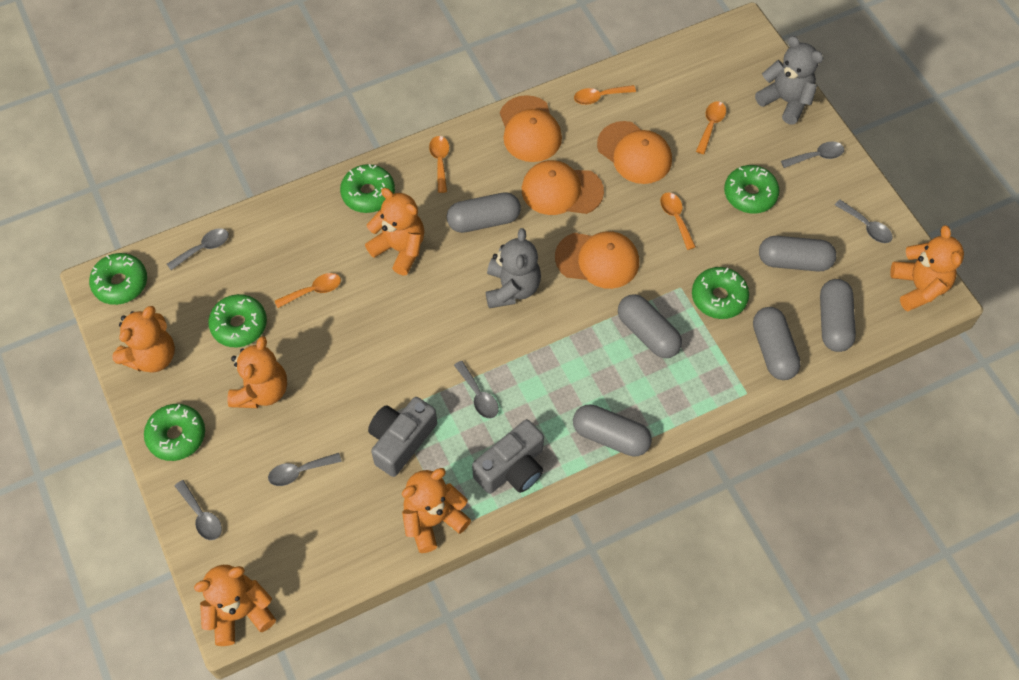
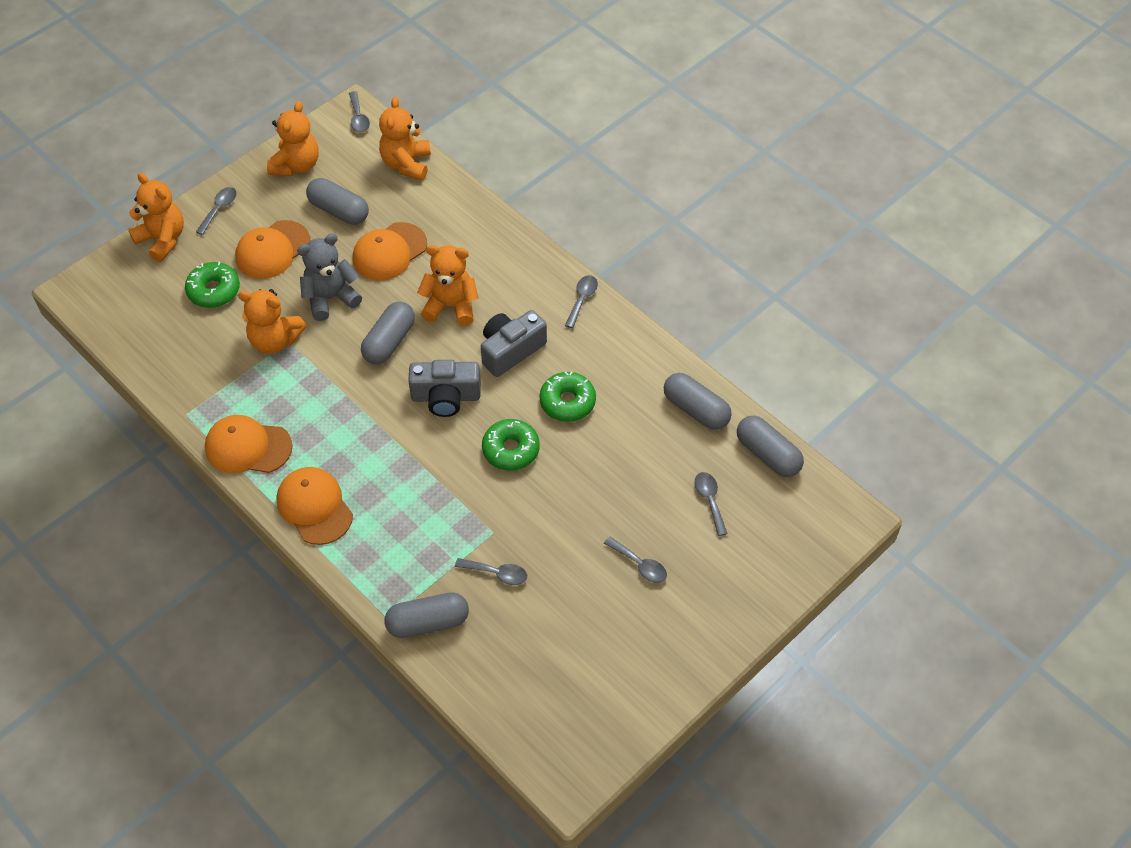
green donut: 6 -> 3
grey capsule: 6 -> 5
grey teddy bear: 2 -> 1
orange spoon: 5 -> 0
orange teddy bear: 6 -> 5

